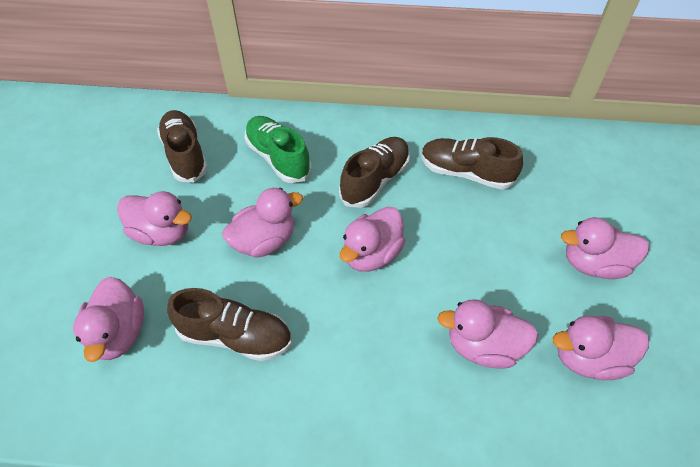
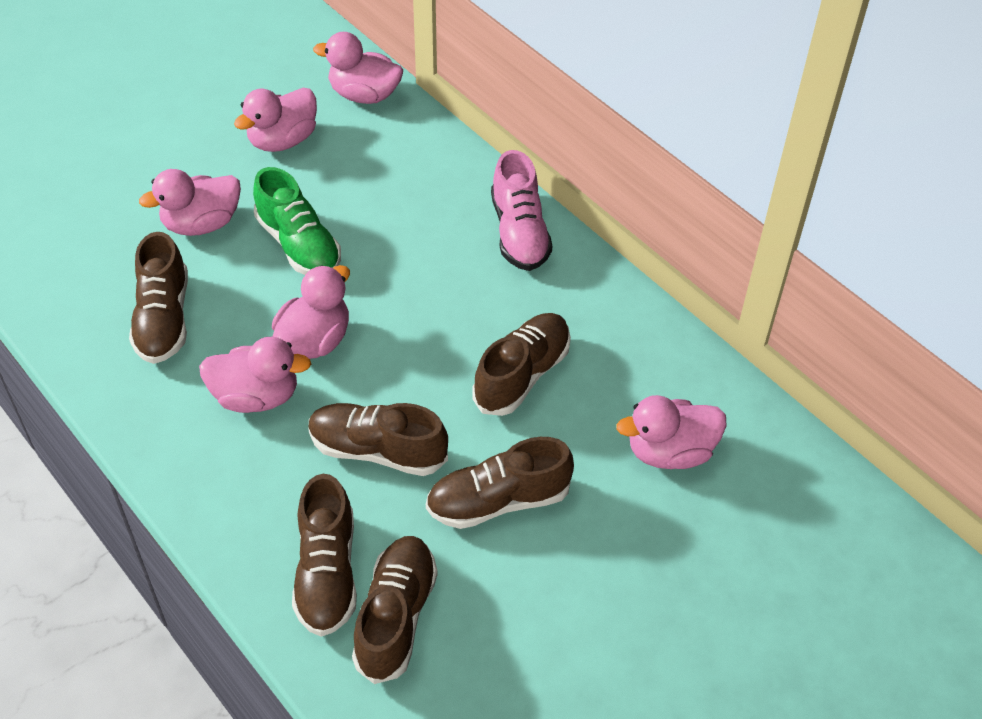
brown shoe: 4 -> 6
pink duck: 7 -> 6
pink shoe: 0 -> 1

